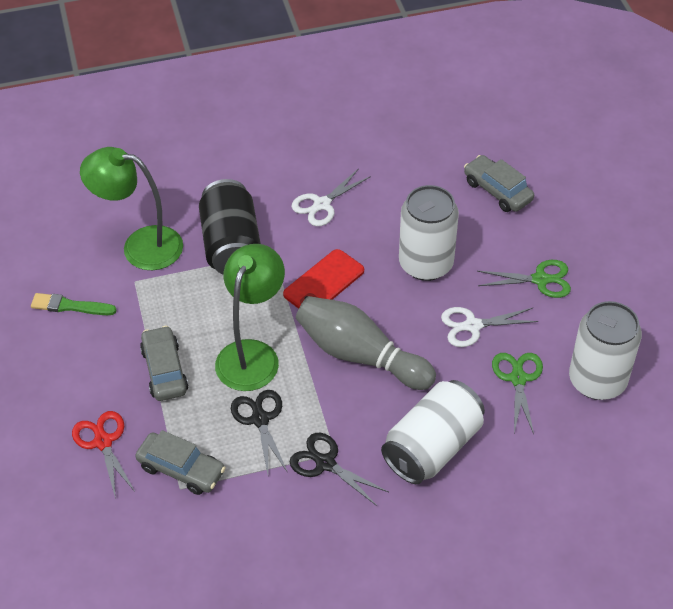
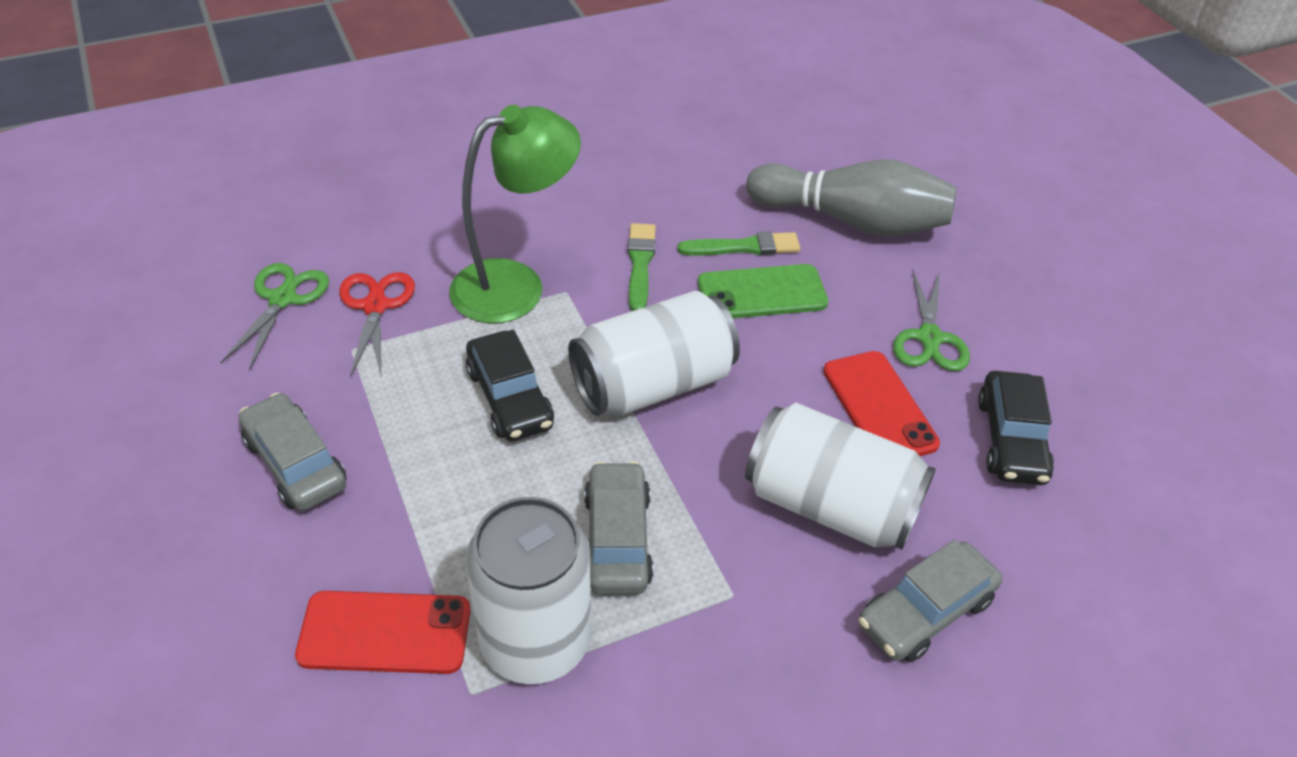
black can: 1 -> 0
black car: 0 -> 2
black scissors: 2 -> 0
green brush: 1 -> 2
green lamp: 2 -> 1
green phone: 0 -> 1
red phone: 1 -> 2
white scissors: 2 -> 0

